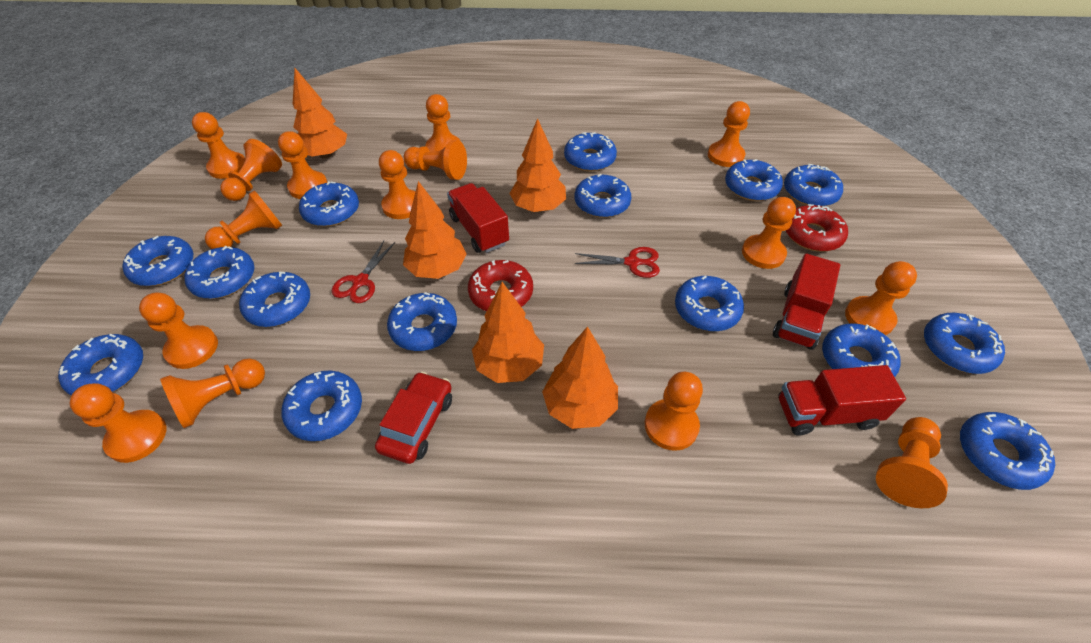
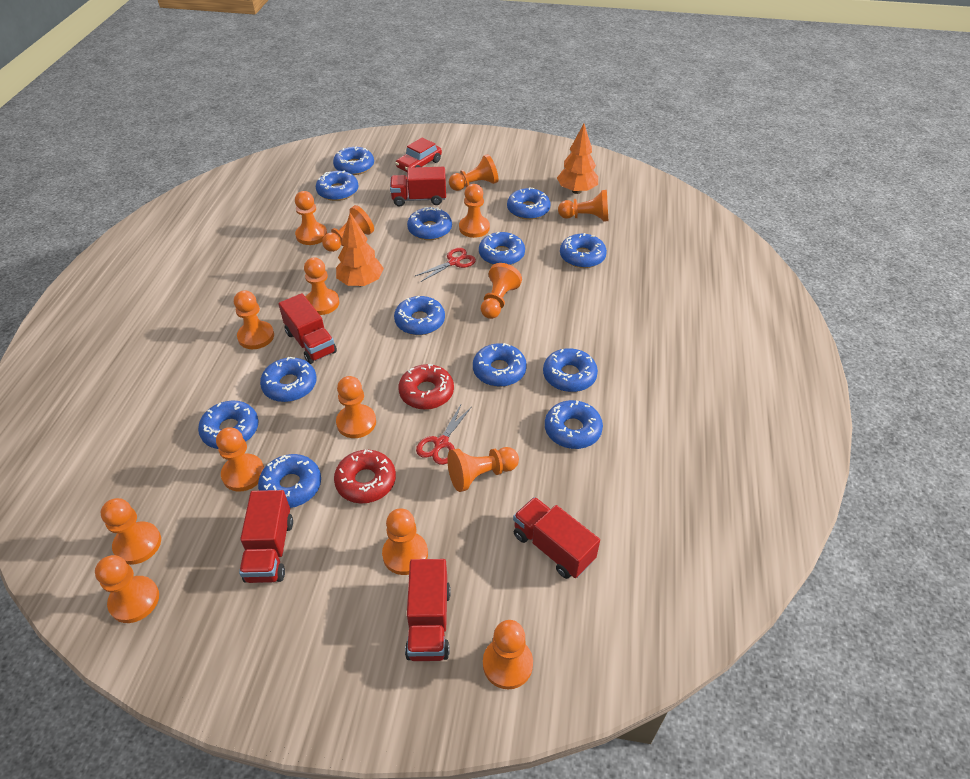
blue donut: 15 -> 13
orange tree: 5 -> 2
red truck: 3 -> 5

